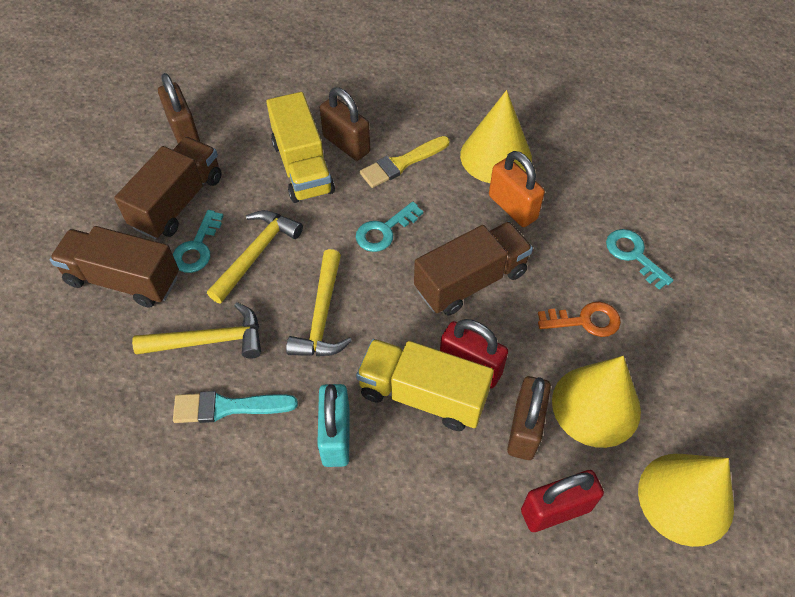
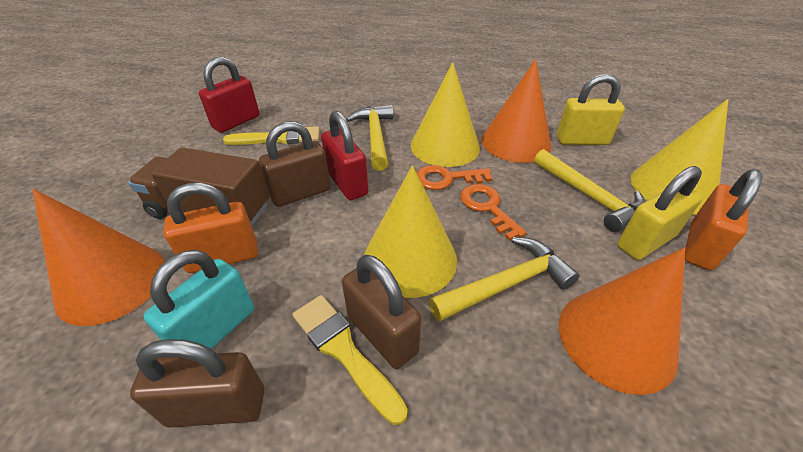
brown truck: 3 -> 1
orange cone: 0 -> 3
orange key: 1 -> 2
orange padlock: 1 -> 2
turquoise brush: 1 -> 0
turquoise key: 3 -> 0
yellow brush: 1 -> 2
yellow padlock: 0 -> 2
yellow truck: 2 -> 0

